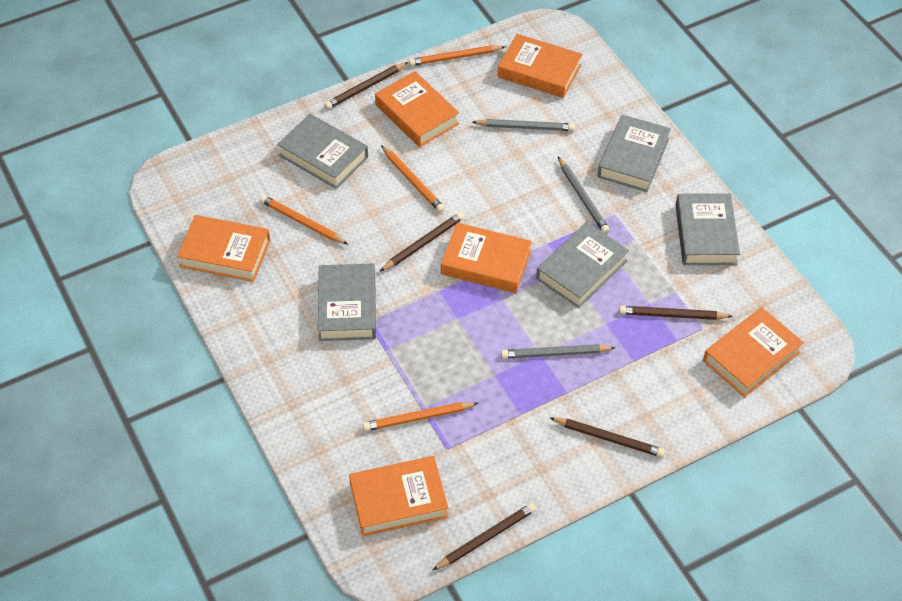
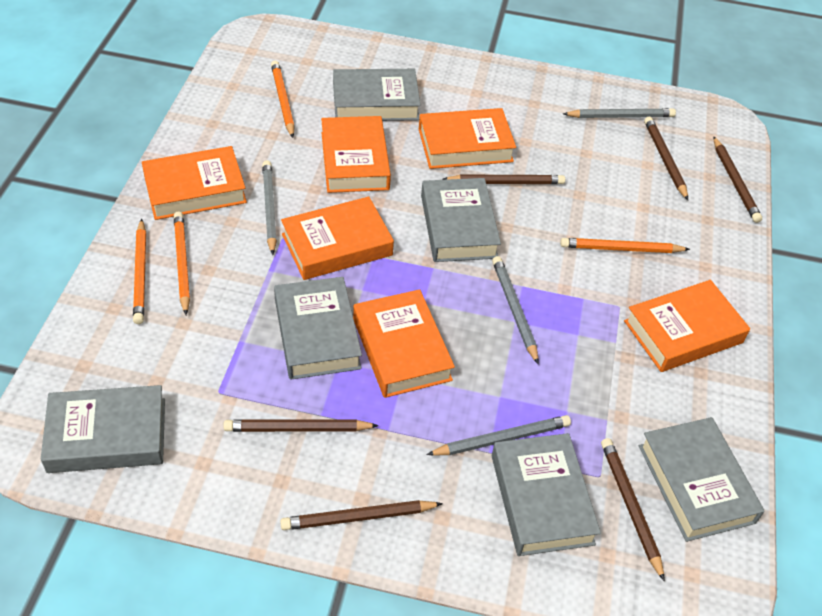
brown pencil: 5 -> 6
grey book: 5 -> 6
grey pencil: 3 -> 4

